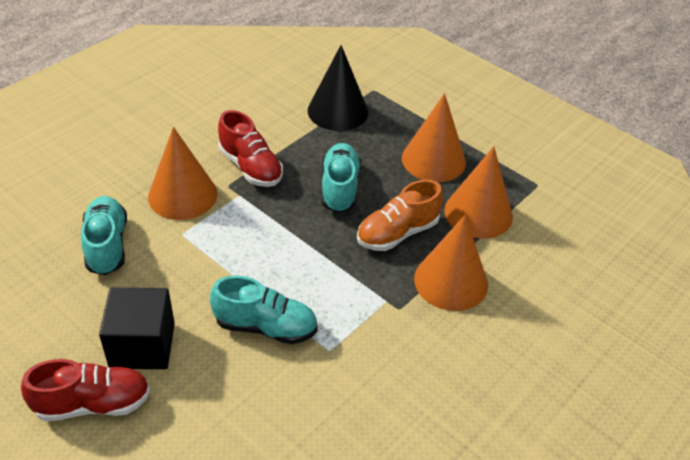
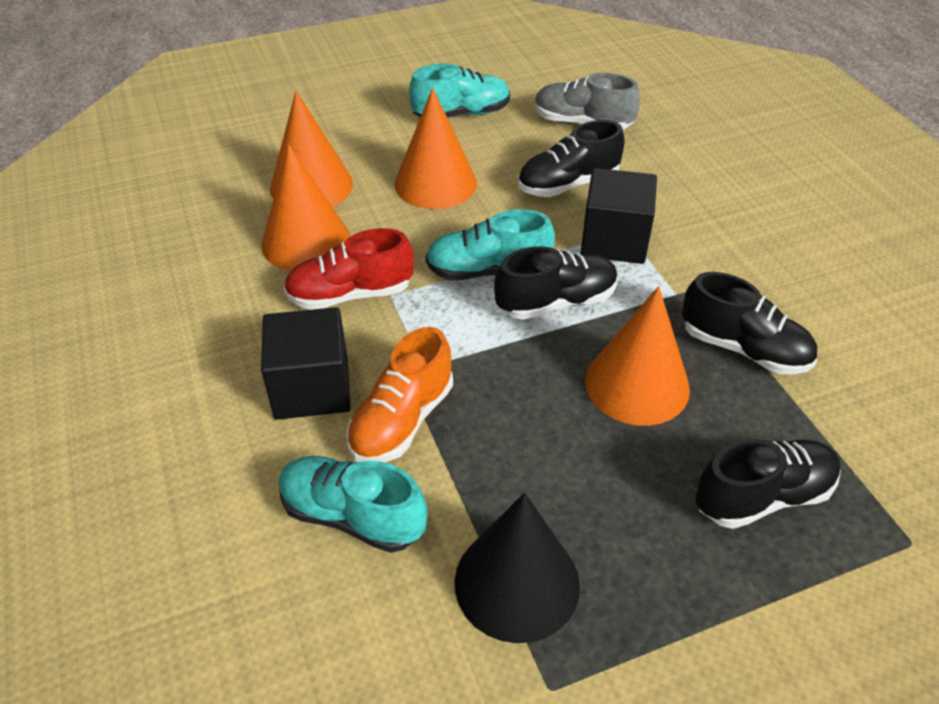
black cube: 1 -> 2
black shoe: 0 -> 4
grey shoe: 0 -> 1
red shoe: 2 -> 1

